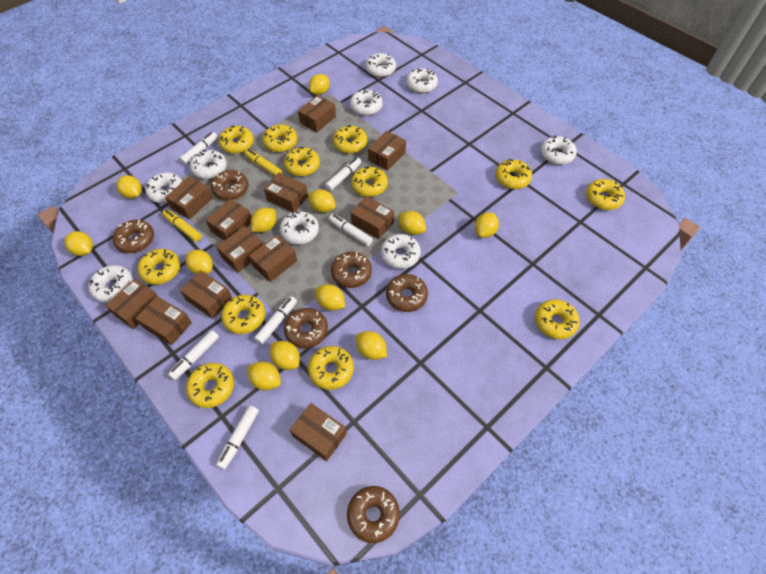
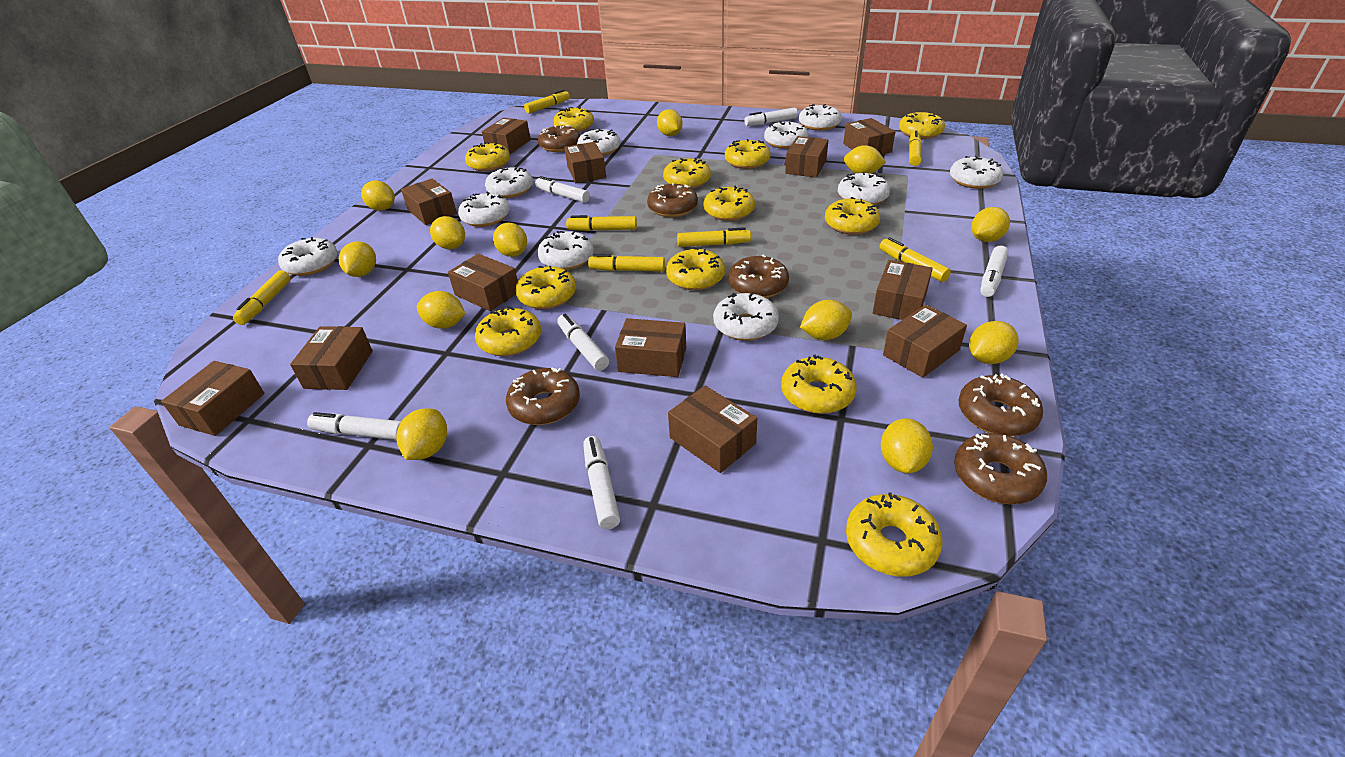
white donut: 9 -> 10
yellow marker: 2 -> 7

